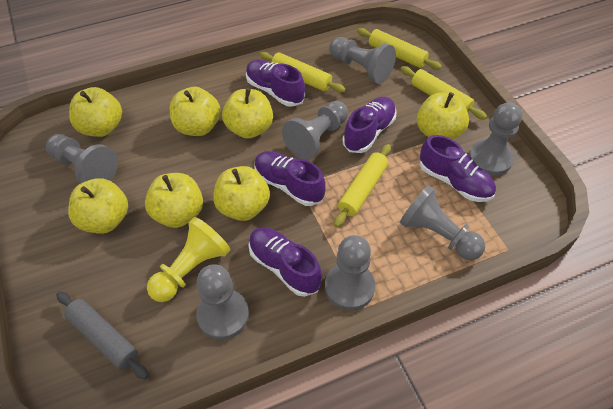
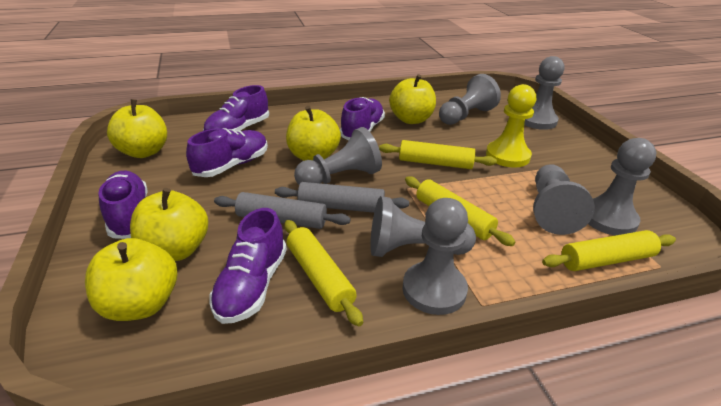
grey rolling pin: 1 -> 2
yellow apple: 7 -> 5

